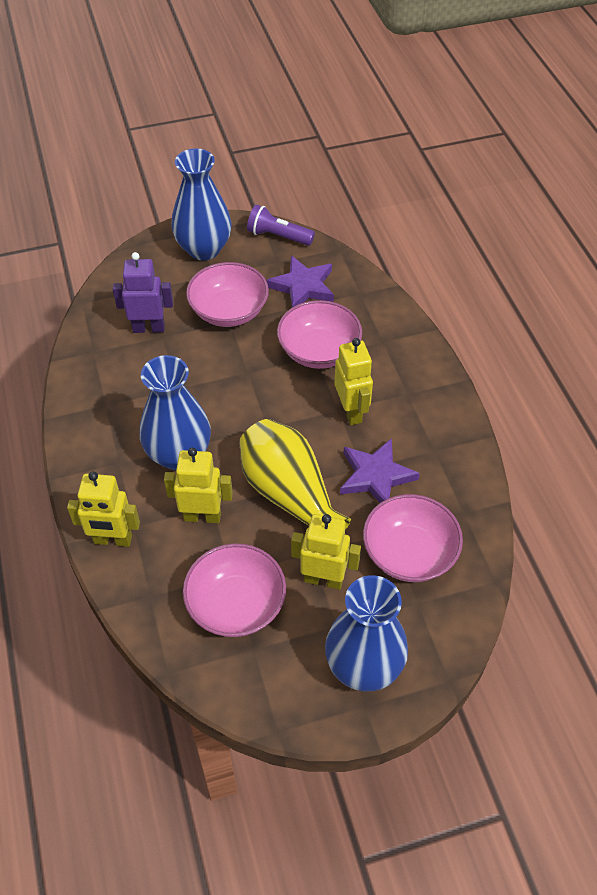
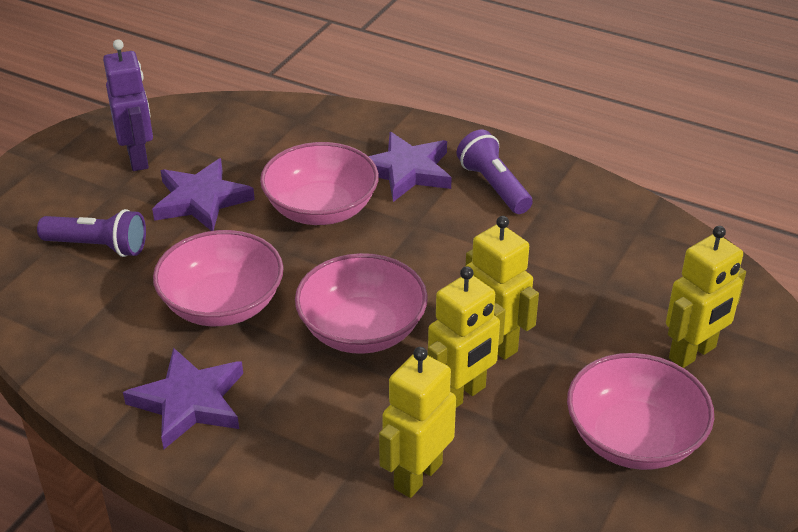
blue vase: 3 -> 0
purple flashlight: 1 -> 2
purple star: 2 -> 3
yellow vase: 1 -> 0

